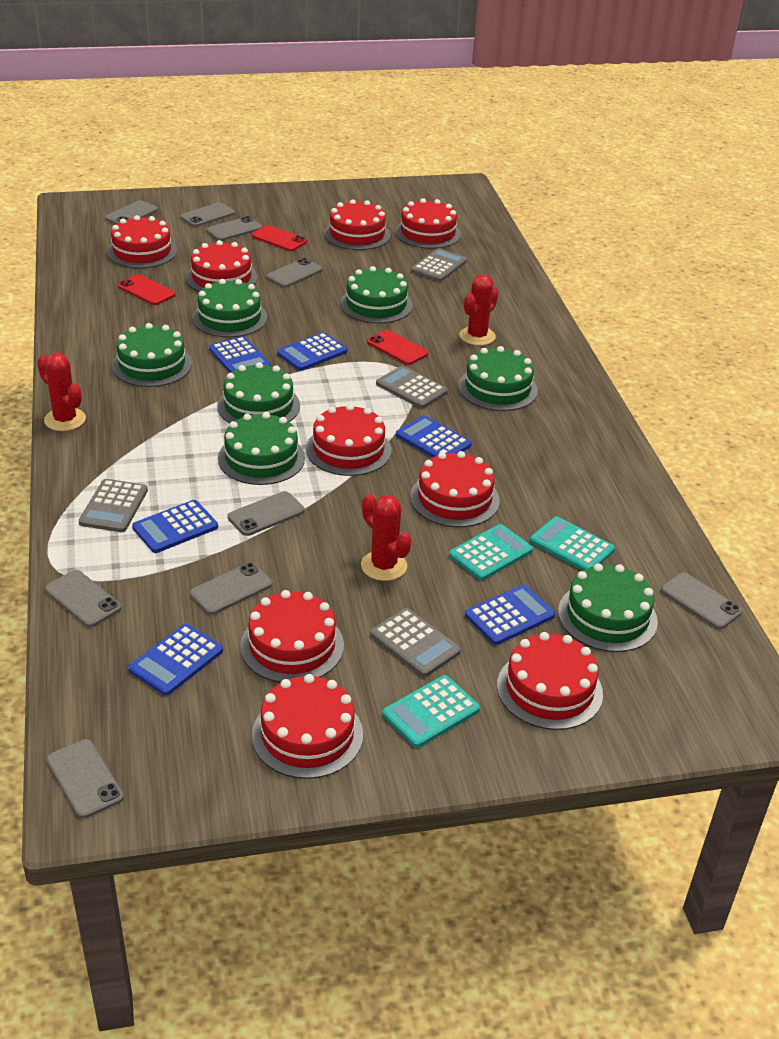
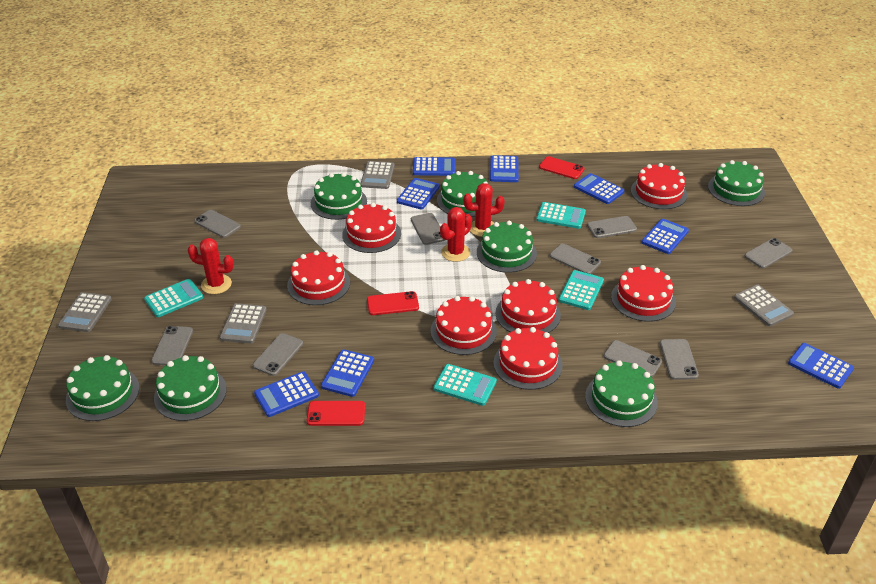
blue calculator: 6 -> 8
red cake: 9 -> 7
turquoise calculator: 3 -> 4

